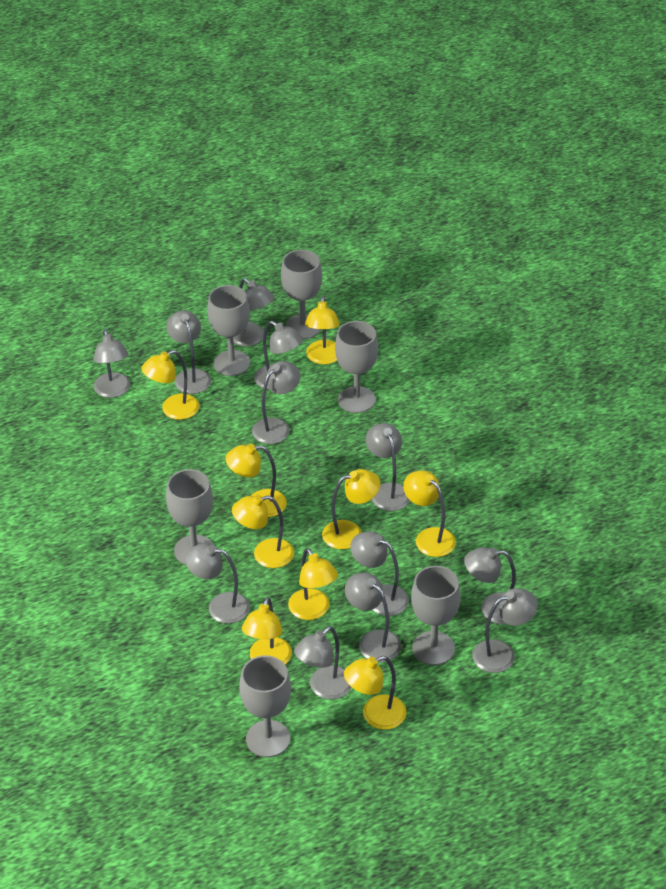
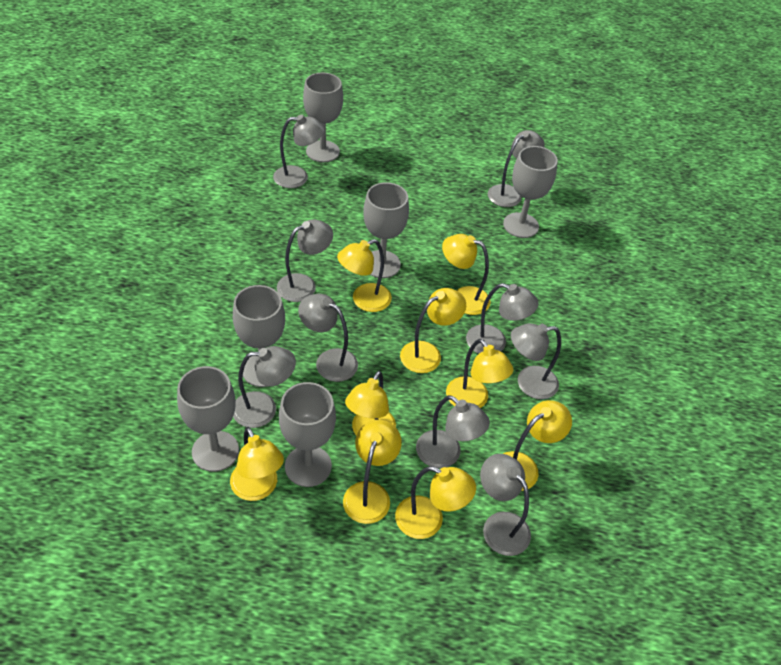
grey lamp: 12 -> 9

